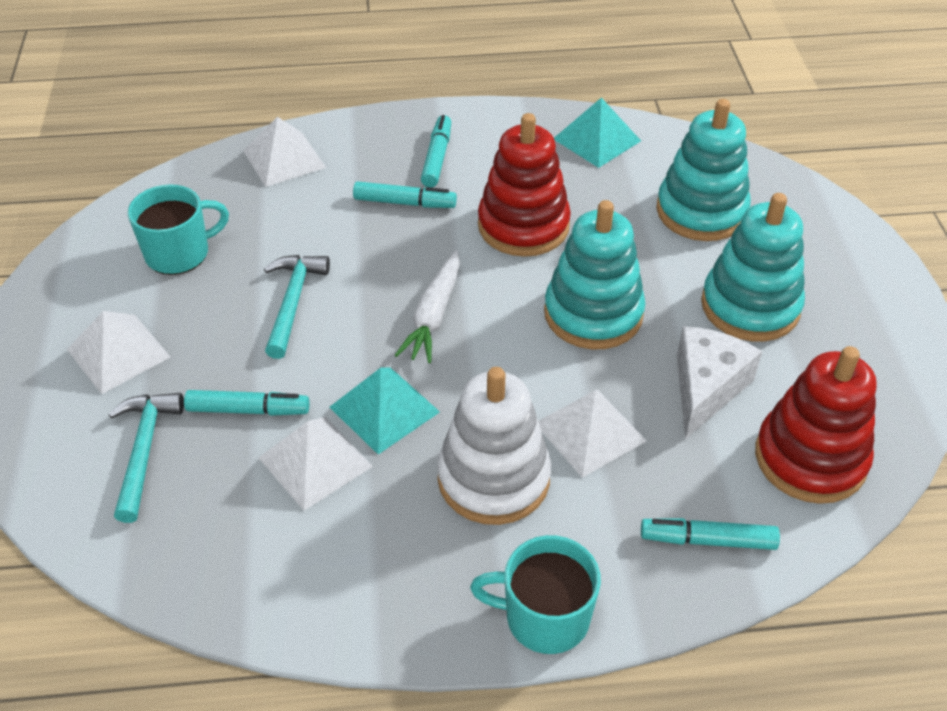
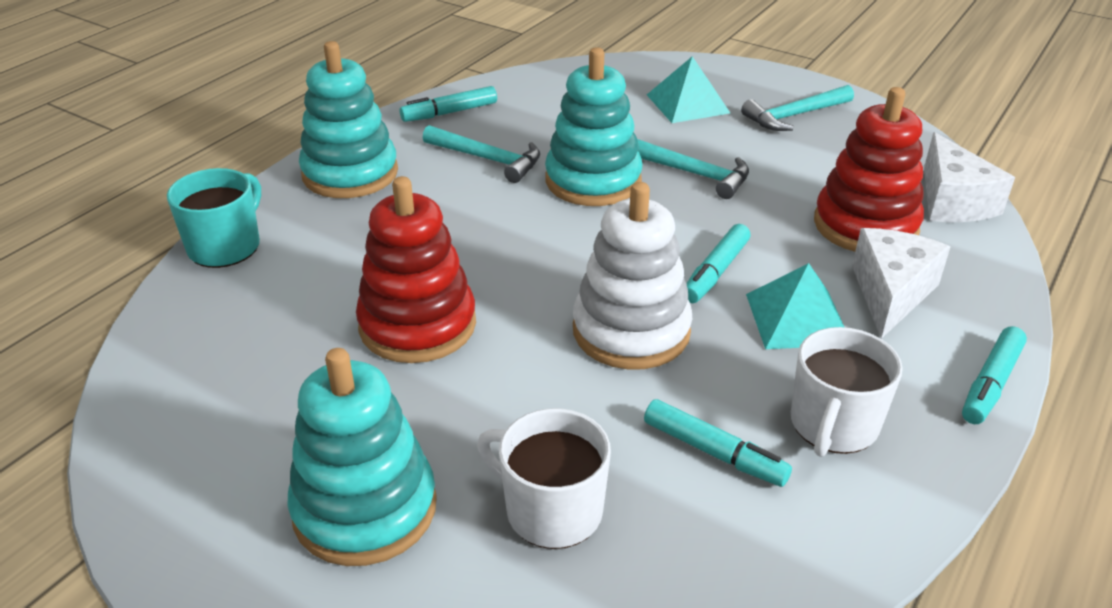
turquoise hammer: 2 -> 3
turquoise mug: 2 -> 1
white carrot: 1 -> 0
white cheese: 1 -> 2
white mug: 0 -> 2
white pyramid: 4 -> 0

